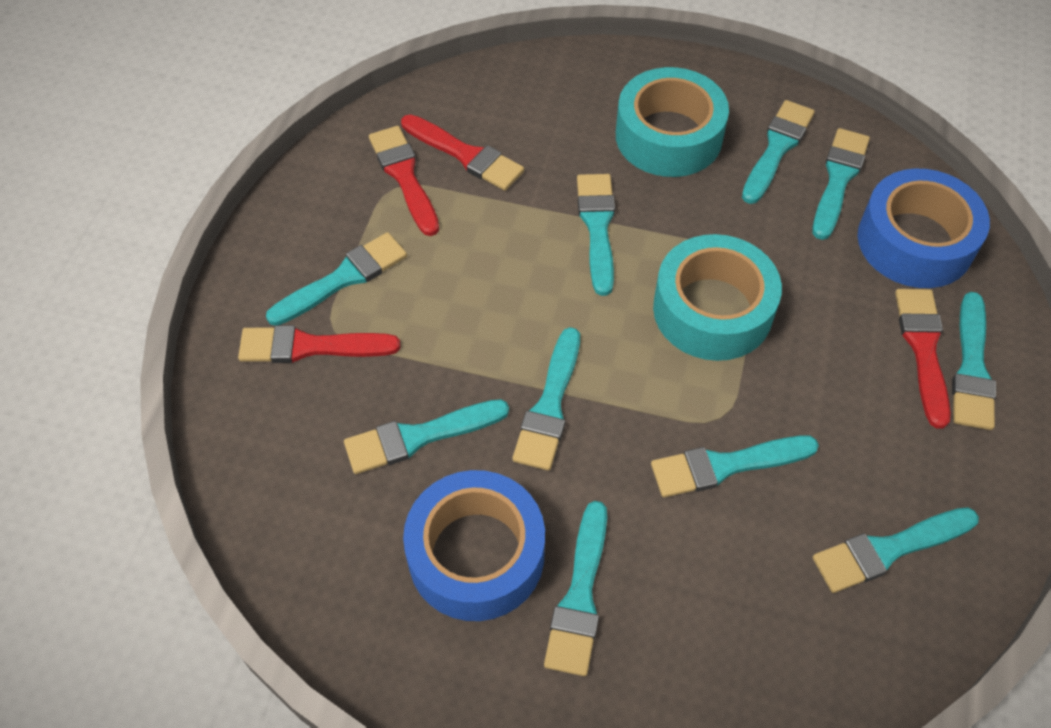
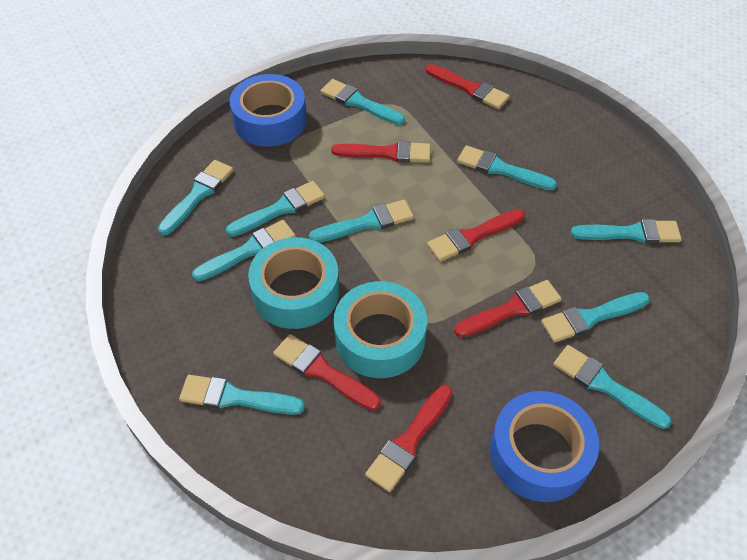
red brush: 4 -> 6

